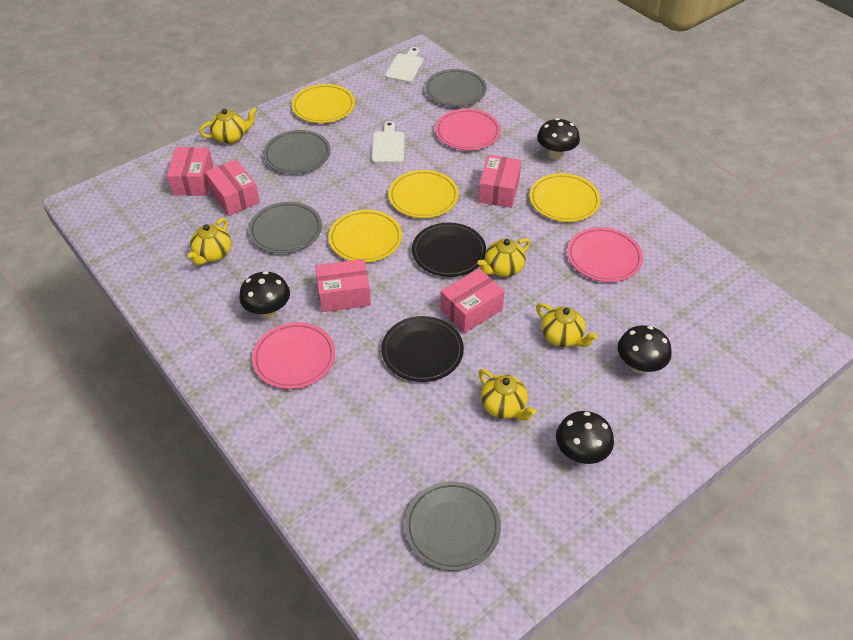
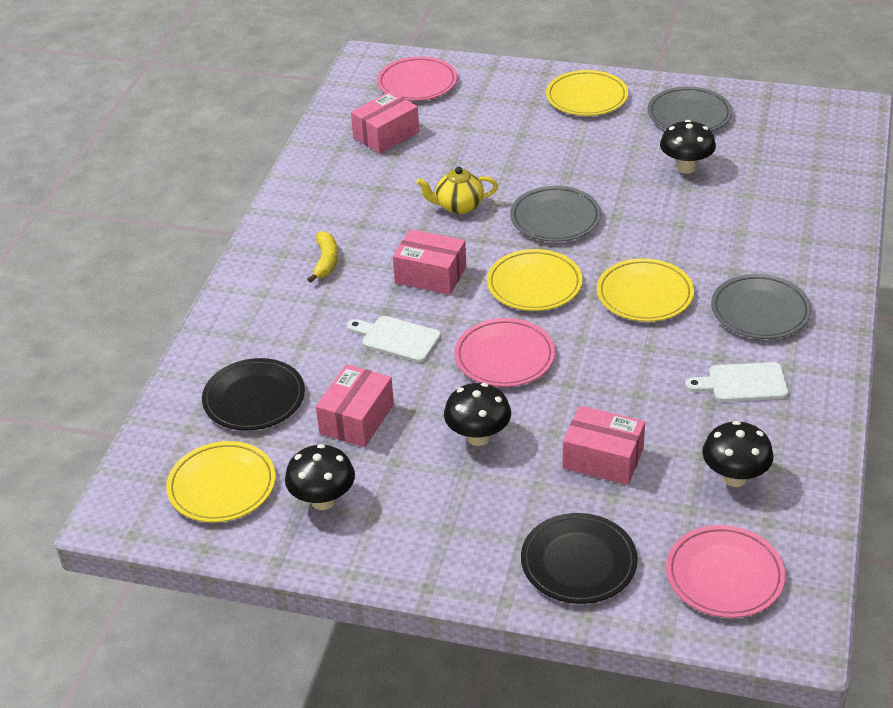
grey plate: 4 -> 3
pink box: 5 -> 4
yellow banana: 0 -> 1
yellow teapot: 5 -> 1

